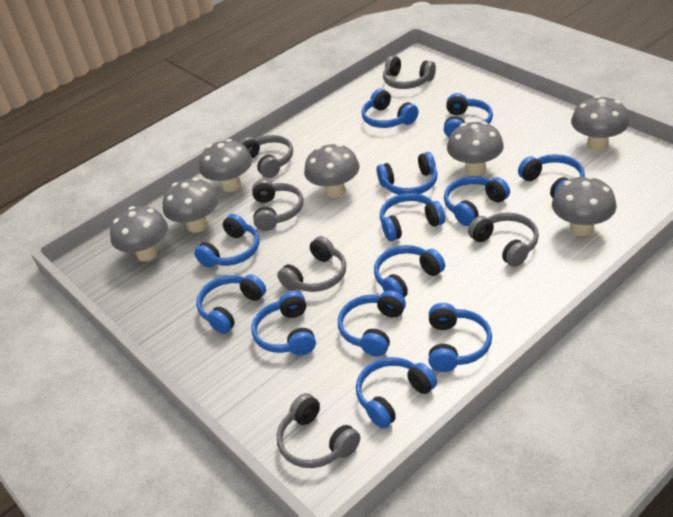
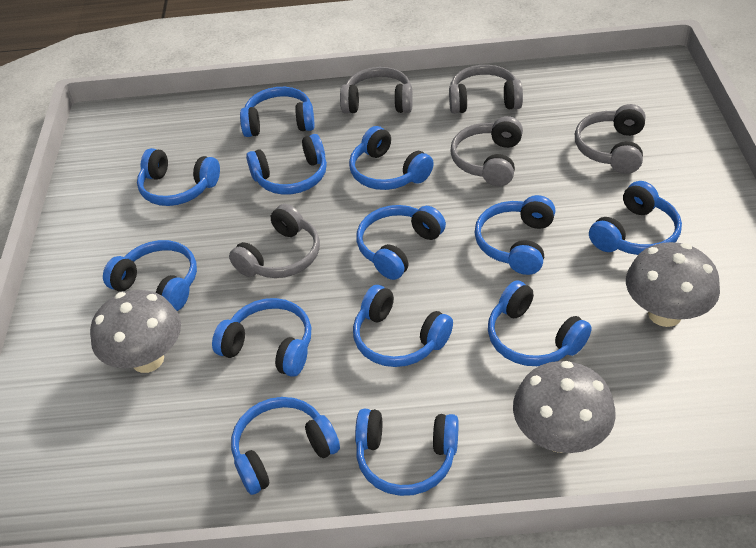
grey headphones: 6 -> 5
grey mushroom: 7 -> 3

